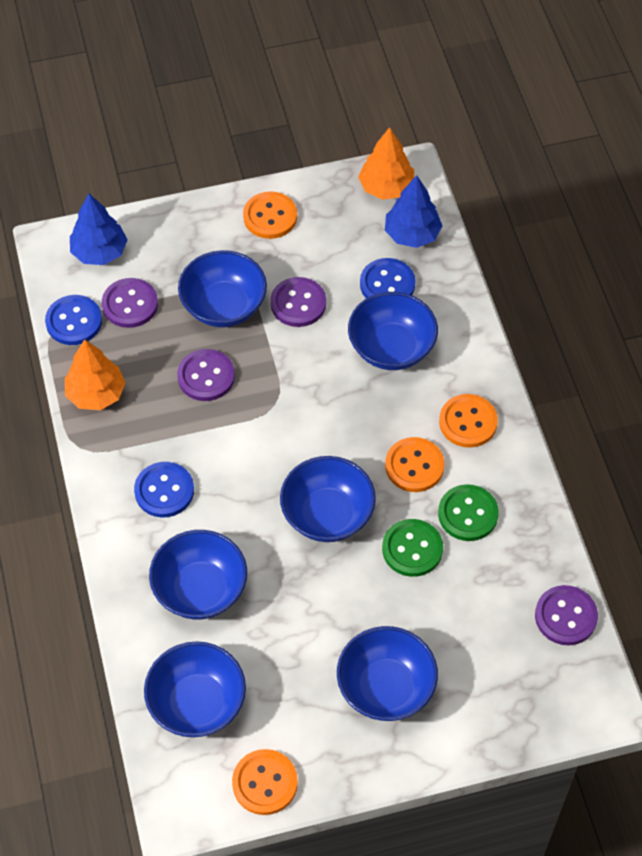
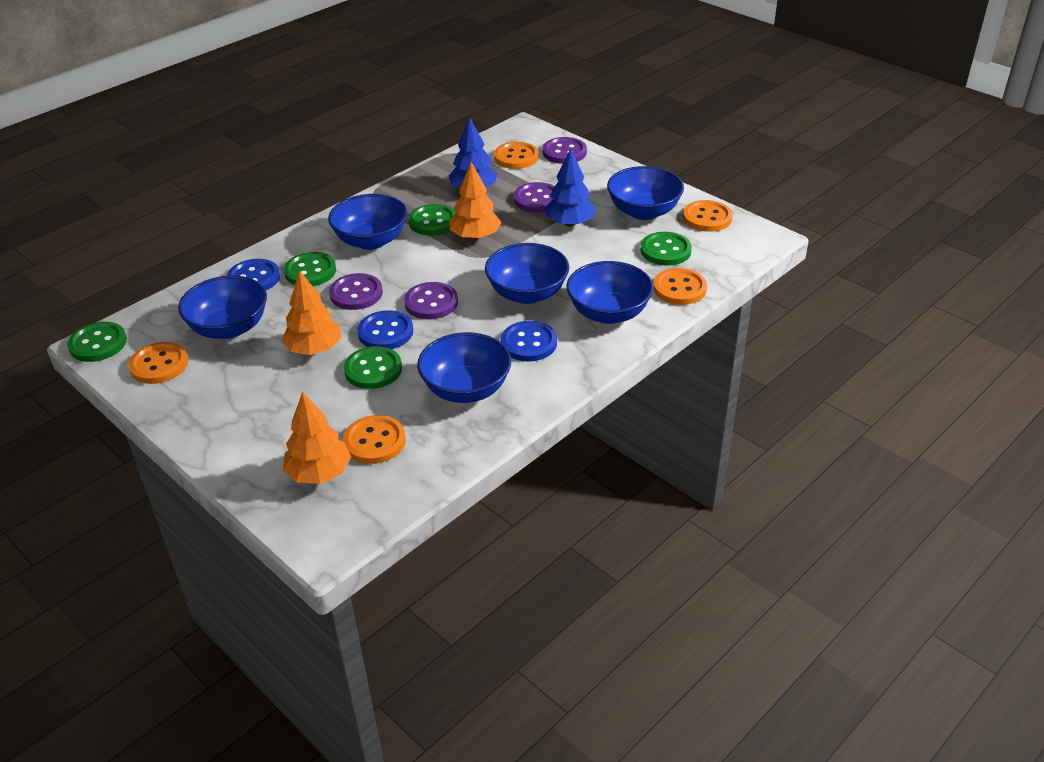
green button: 2 -> 5
orange button: 4 -> 5
orange tree: 2 -> 3

